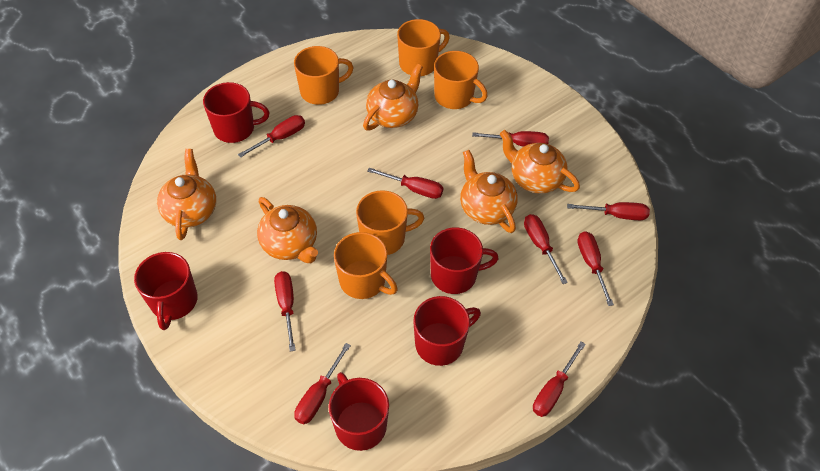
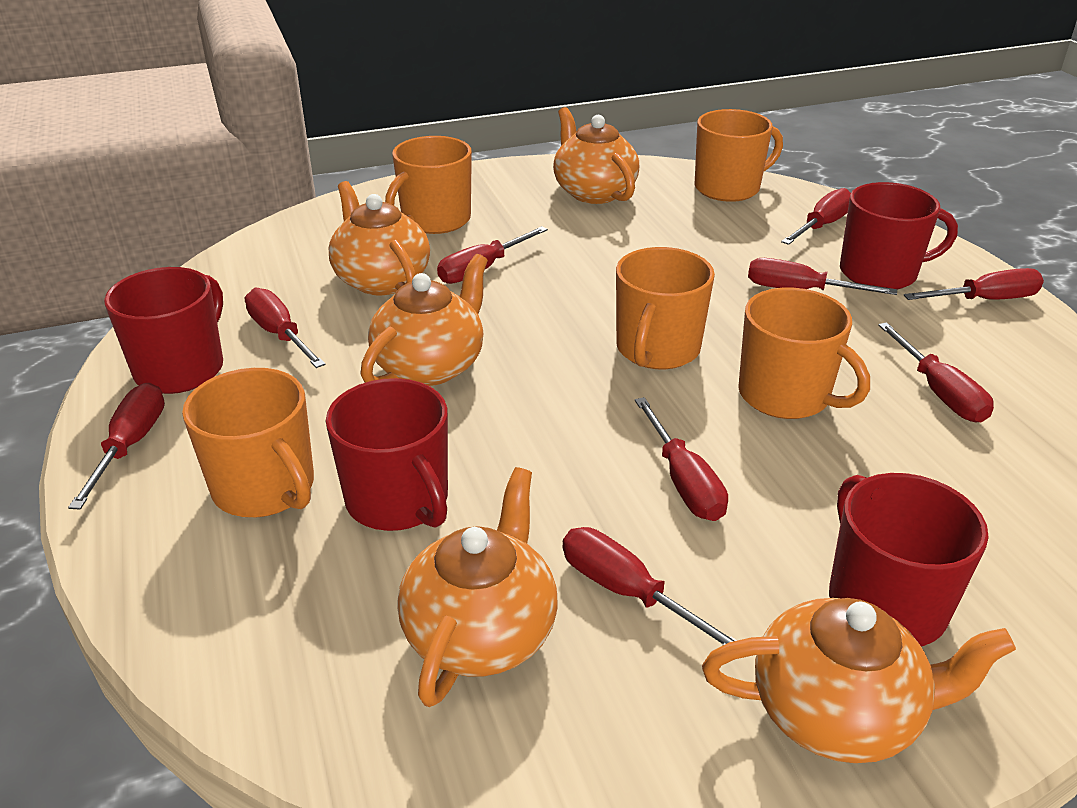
red mug: 5 -> 4

